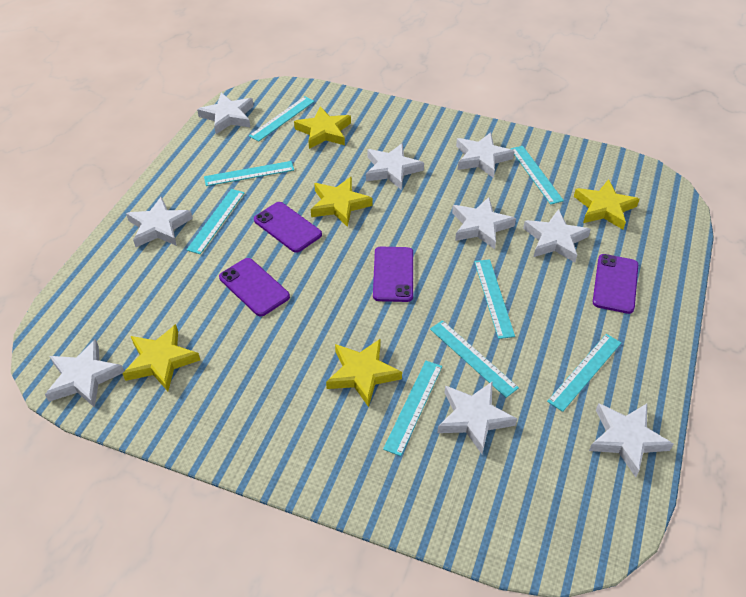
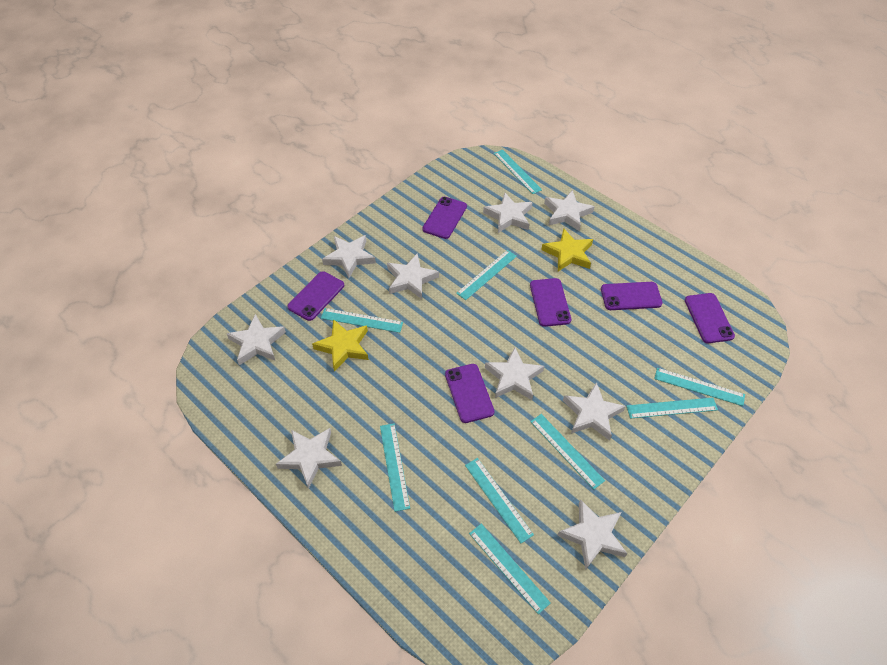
purple phone: 4 -> 6
turquoise ruler: 8 -> 9
yellow star: 5 -> 2

